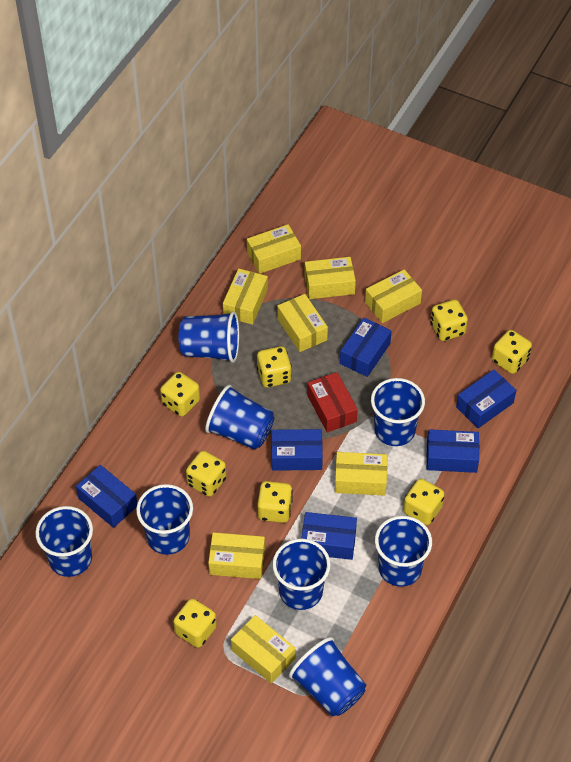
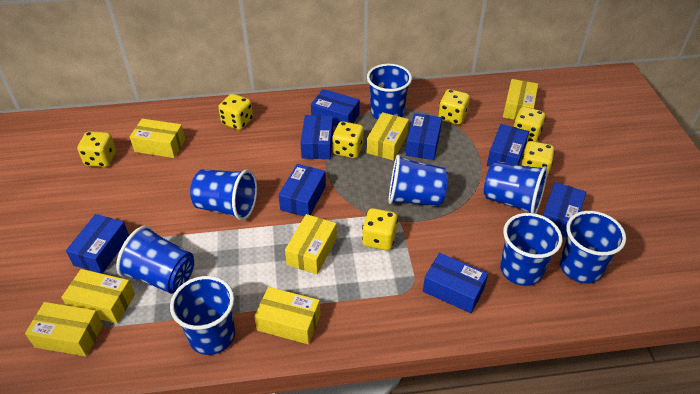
blue box: 6 -> 8
red box: 1 -> 0
yellow box: 8 -> 7
yellow dice: 8 -> 7

